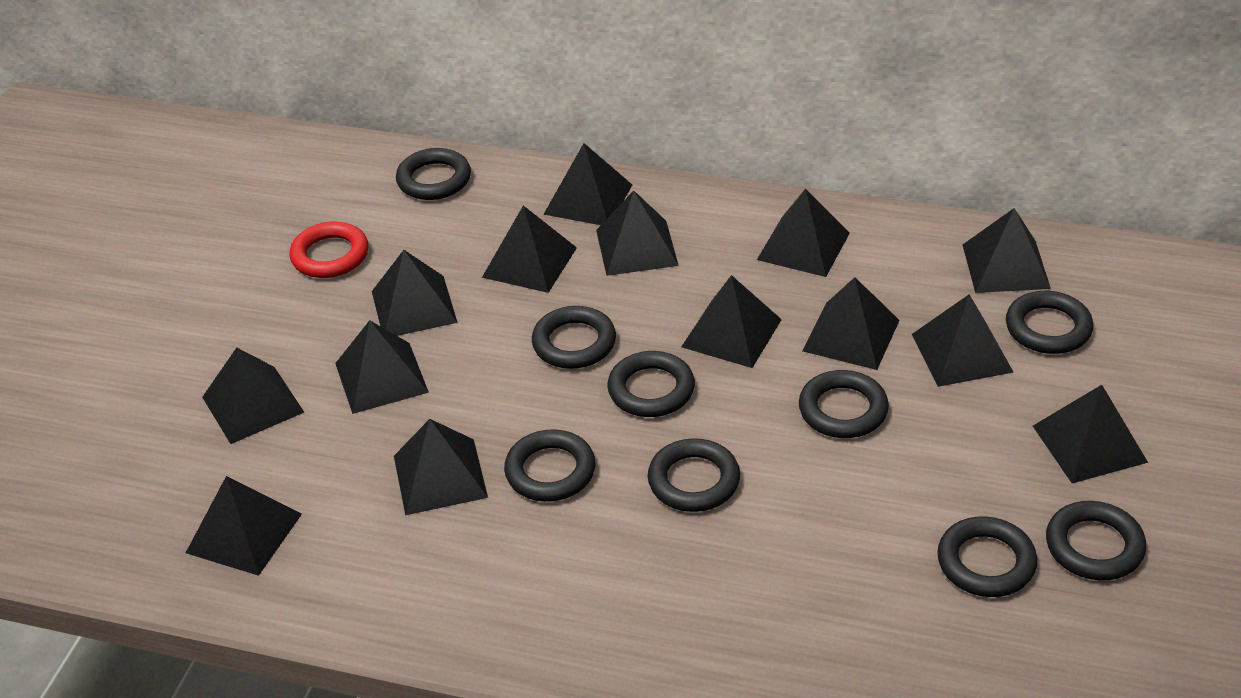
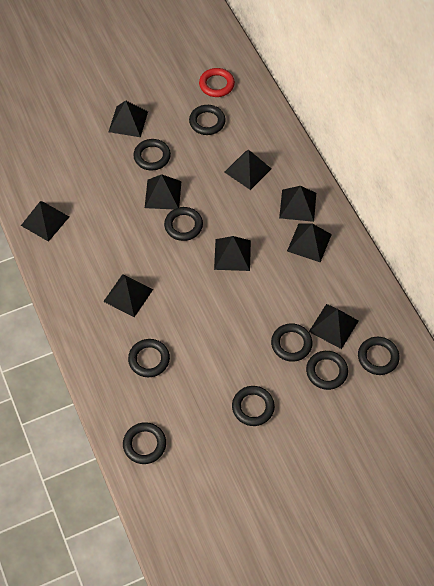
black pyramid: 14 -> 9

